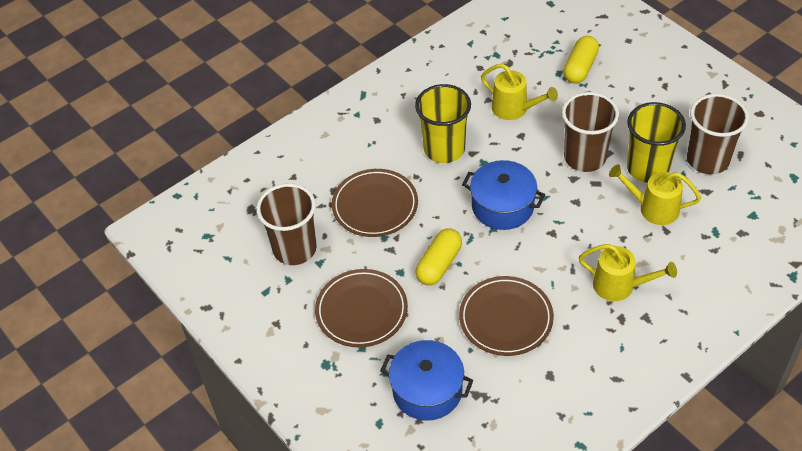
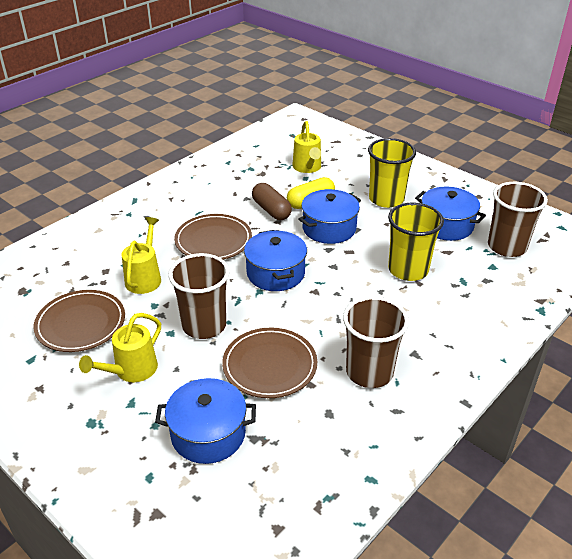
blue pot: 2 -> 4
brown capsule: 0 -> 1
yellow capsule: 2 -> 1

